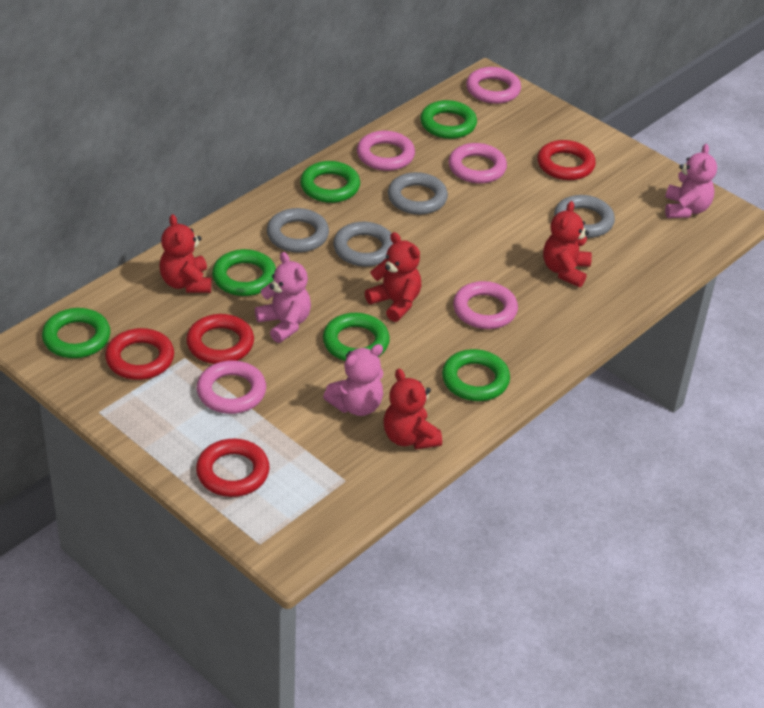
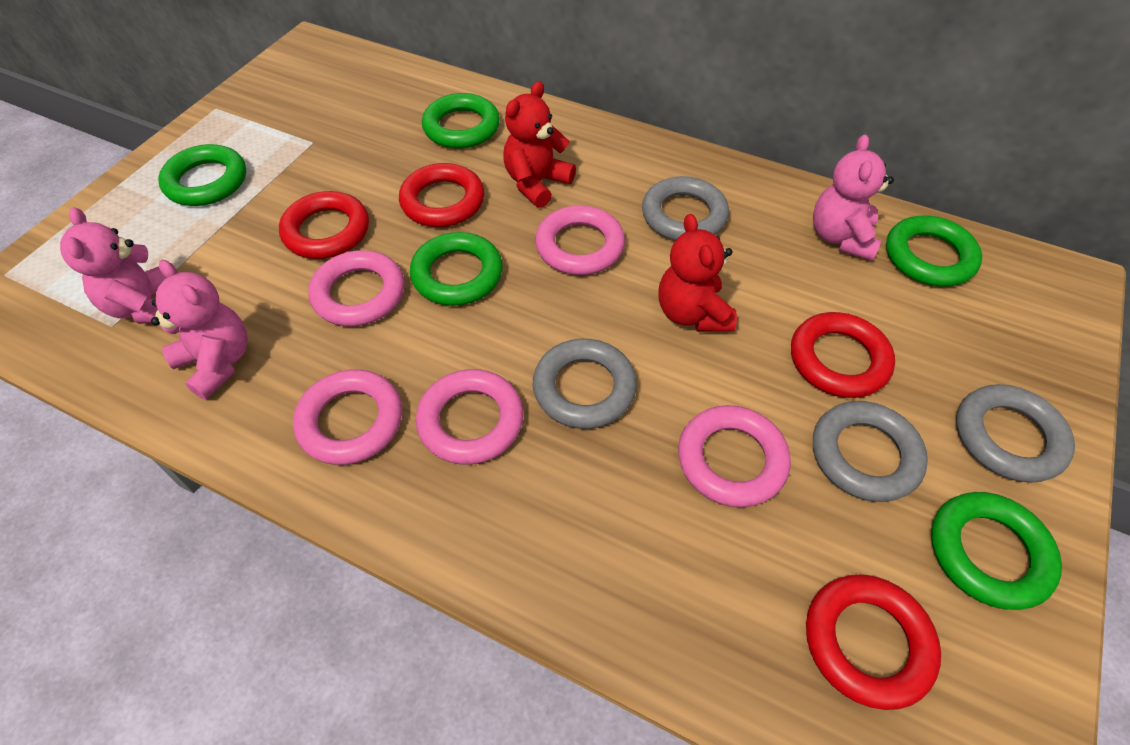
green ring: 6 -> 5
red teddy bear: 4 -> 2

